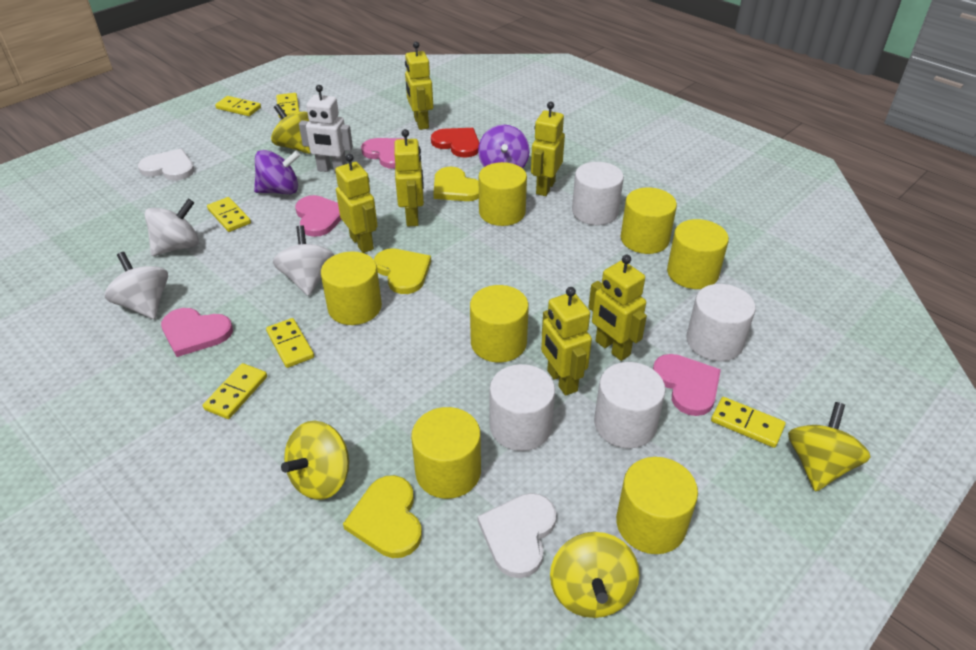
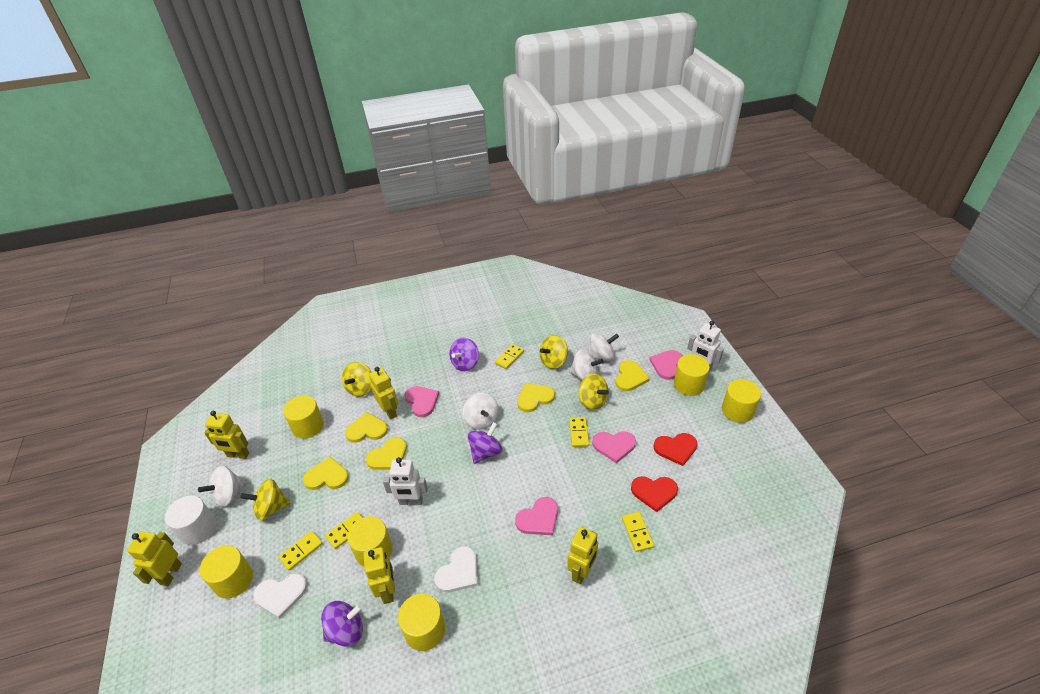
purple spinning top: 2 -> 3
red heart: 1 -> 2
white cylinder: 4 -> 1
white robot: 1 -> 2
white spinning top: 3 -> 4
yellow cylinder: 7 -> 6
yellow domino: 6 -> 5
yellow heart: 3 -> 5
yellow robot: 6 -> 5

